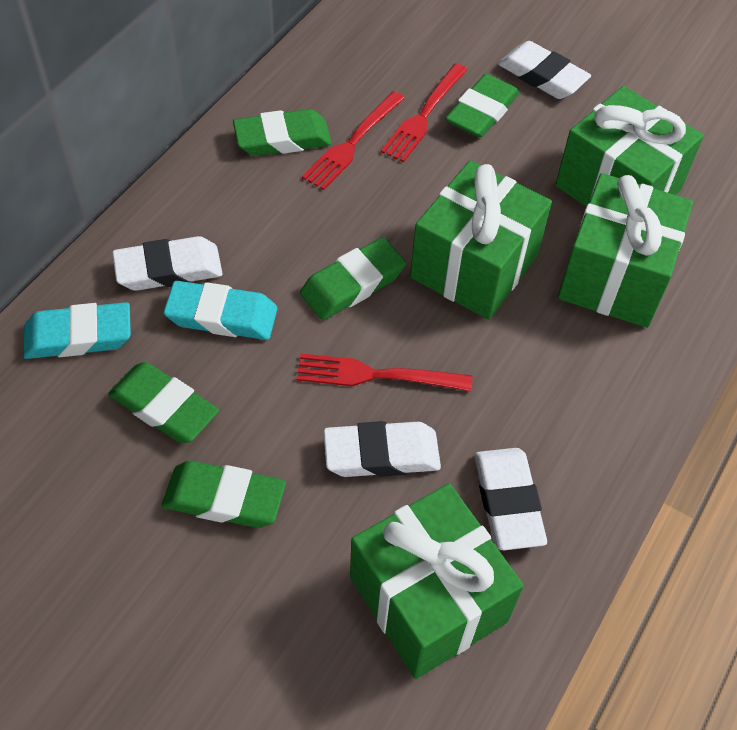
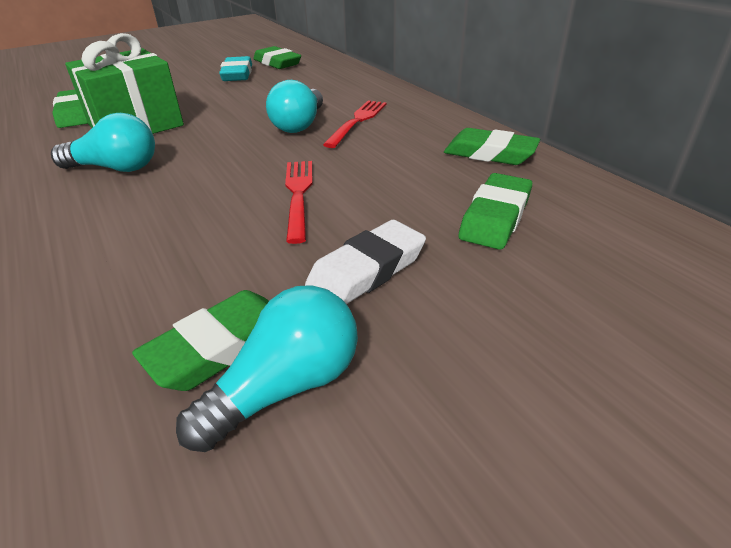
green gift: 4 -> 1
red fork: 3 -> 2
turquoise eraser: 2 -> 1
turquoise light bulb: 0 -> 3
white eraser: 4 -> 1

